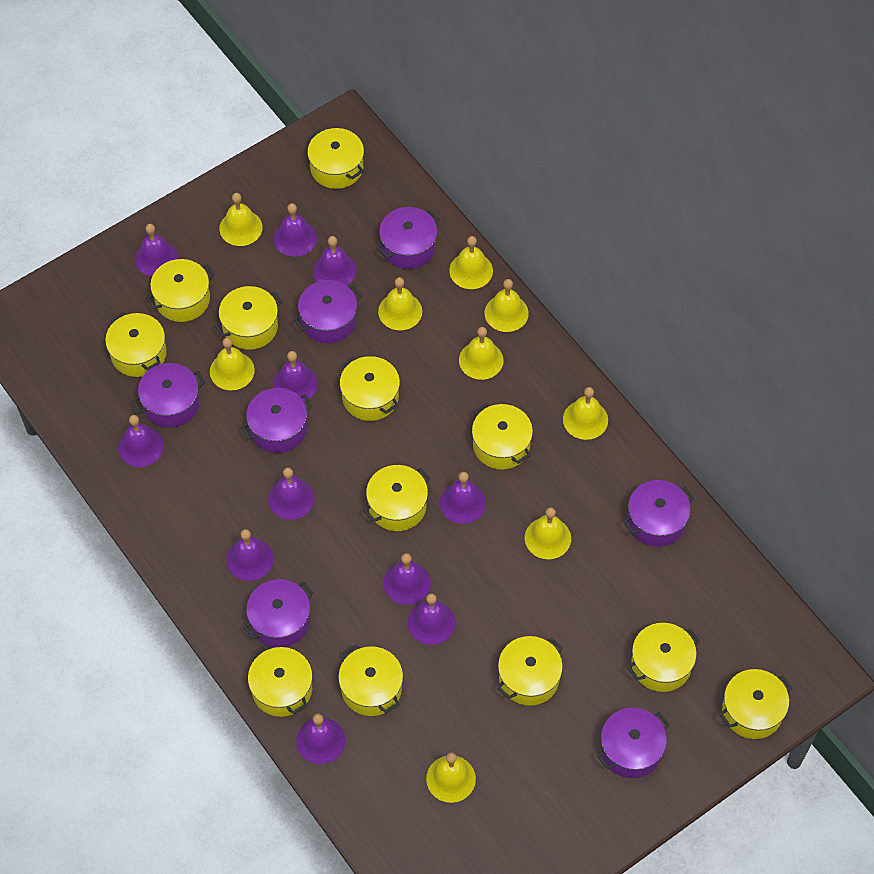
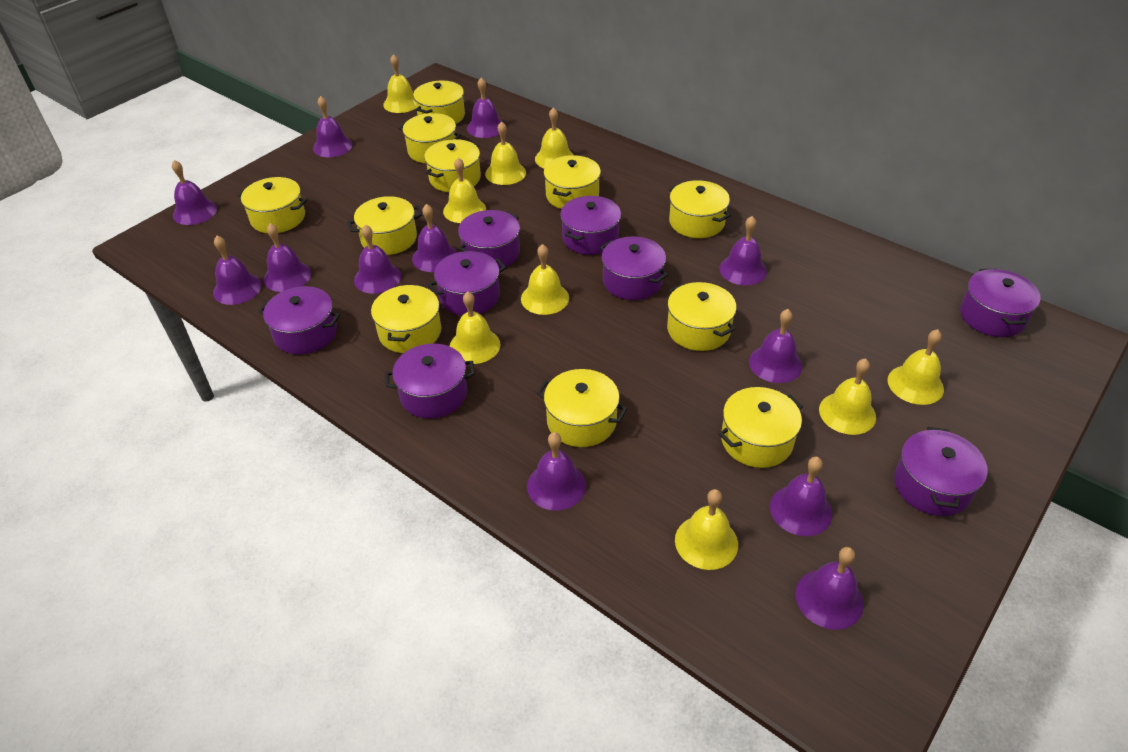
purple bell: 11 -> 12
purple pot: 7 -> 8
yellow pot: 12 -> 11

